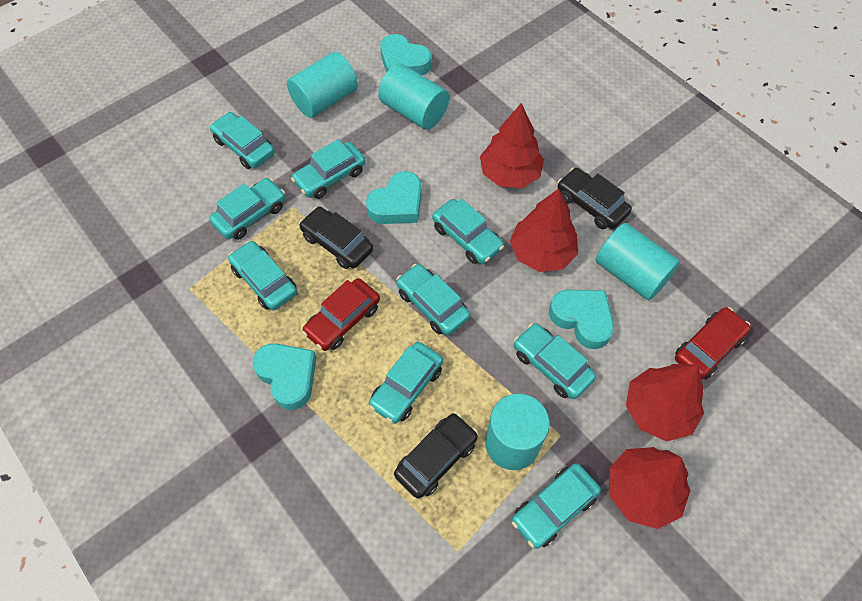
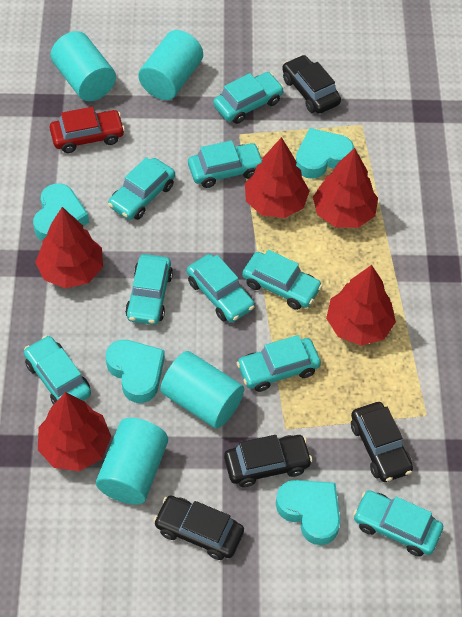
black car: 3 -> 4
red car: 2 -> 1
red tree: 4 -> 5

